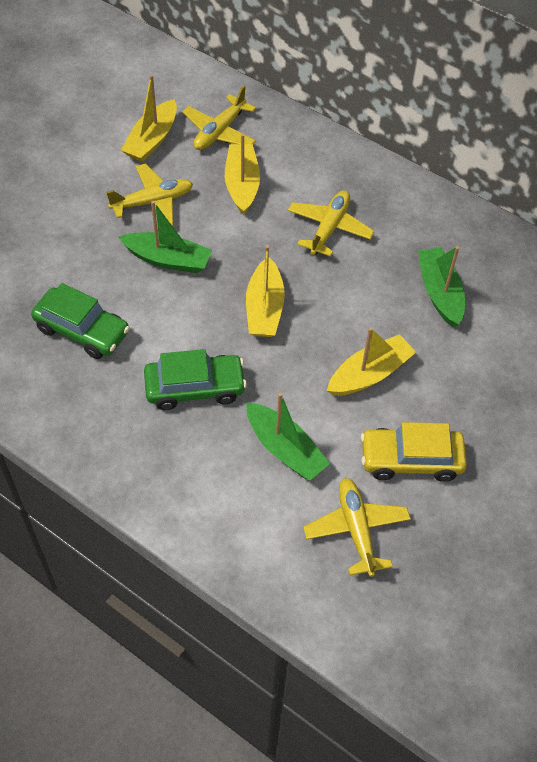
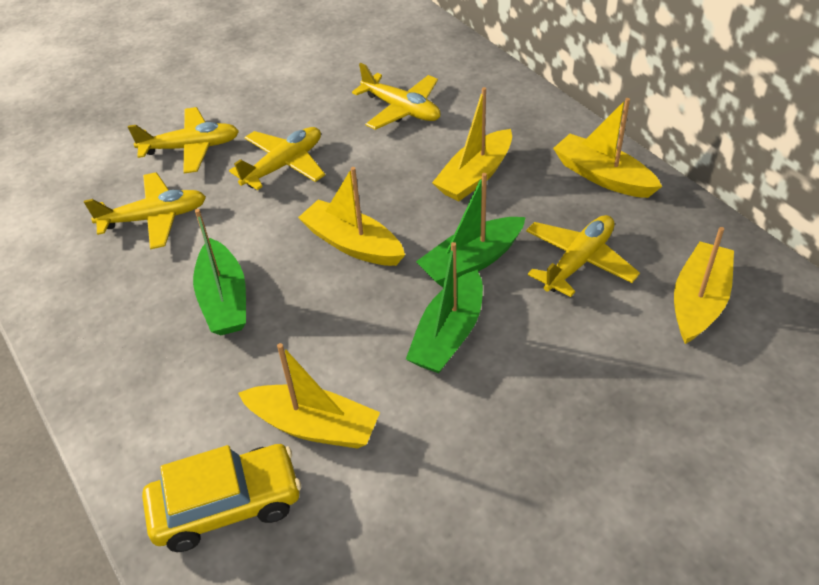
green car: 2 -> 0
yellow boat: 4 -> 5
yellow plane: 4 -> 5

